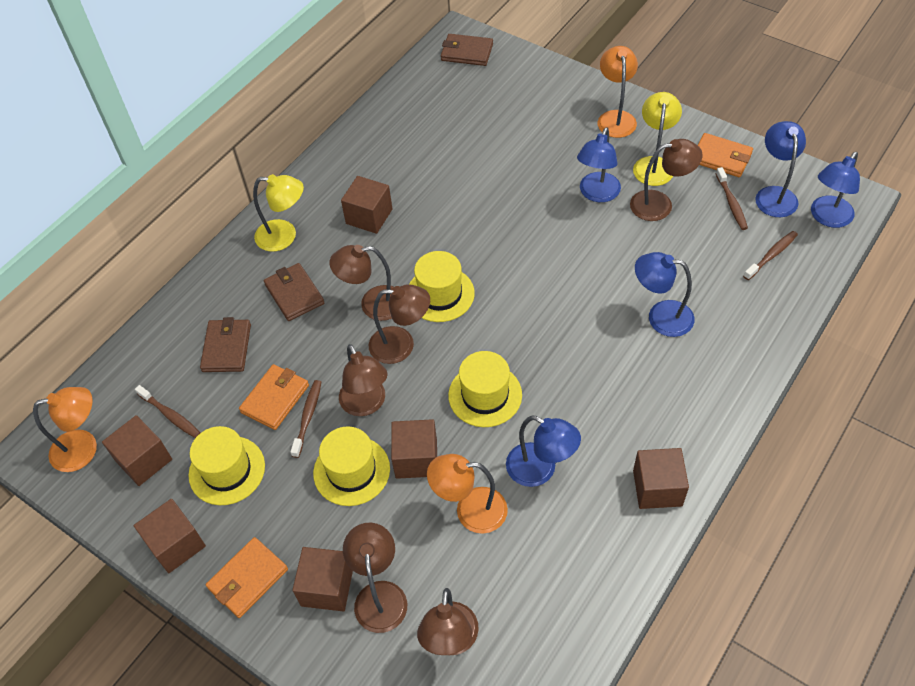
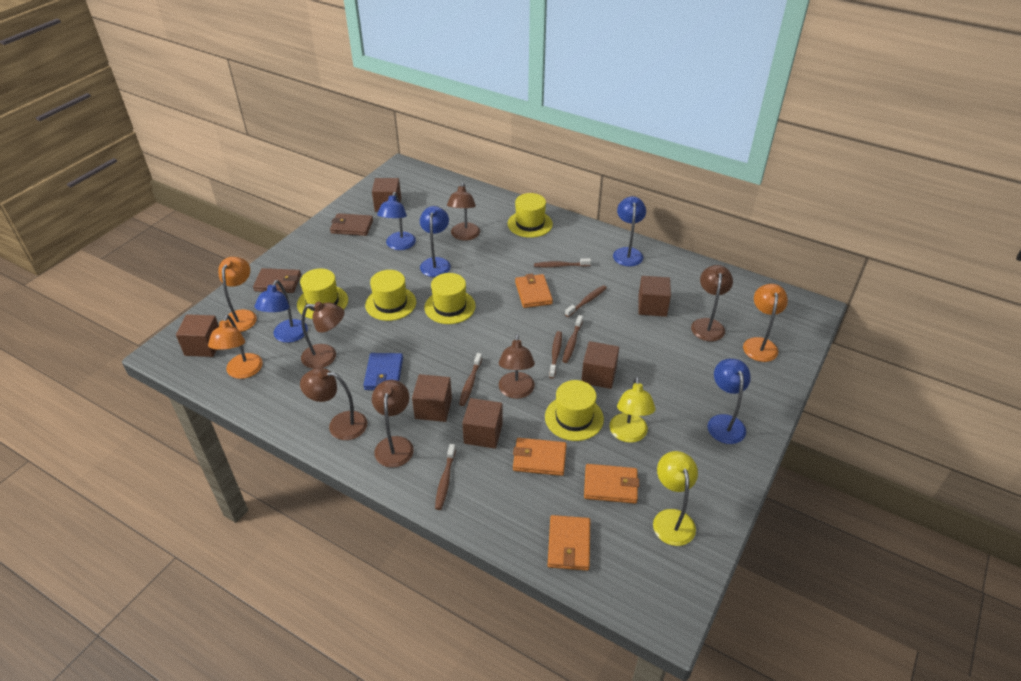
blue wallet: 0 -> 1
brown toothbrush: 4 -> 6
brown wallet: 3 -> 2
orange wallet: 3 -> 4
yellow hat: 4 -> 5

